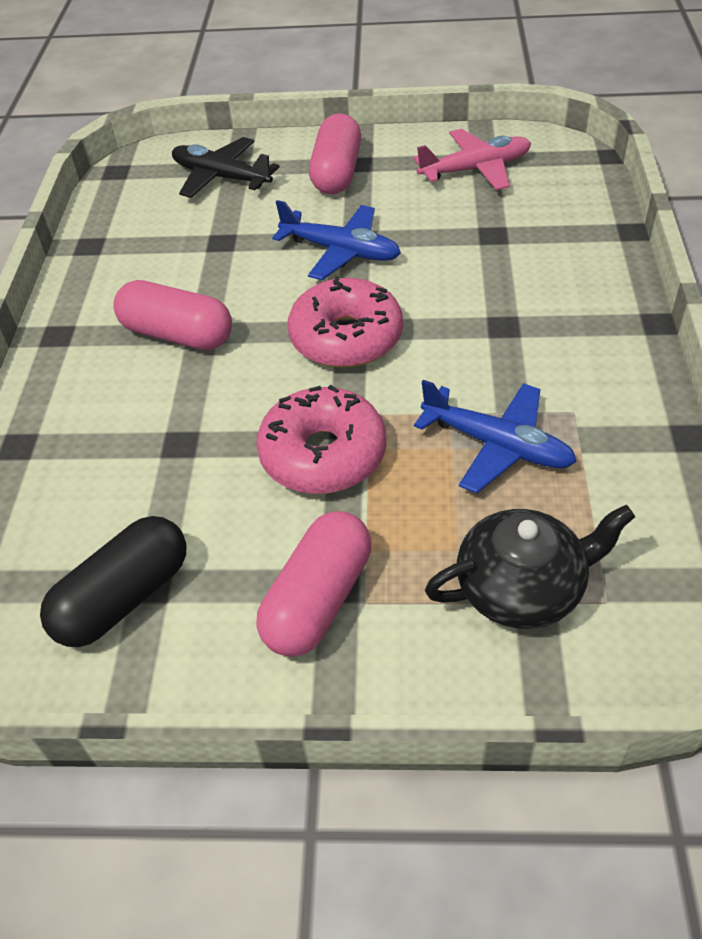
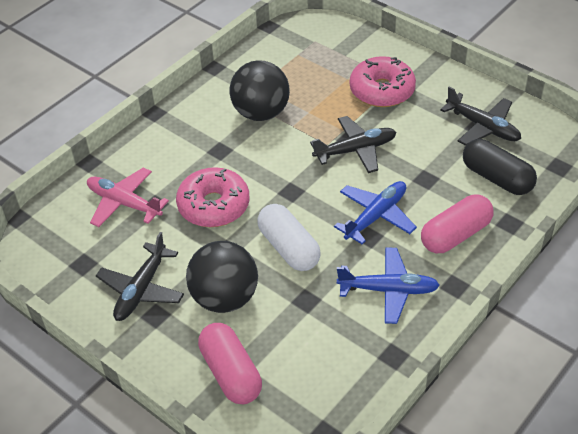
black ball: 0 -> 2
black plane: 1 -> 3
black teapot: 1 -> 0
pink capsule: 3 -> 2
white capsule: 0 -> 1

